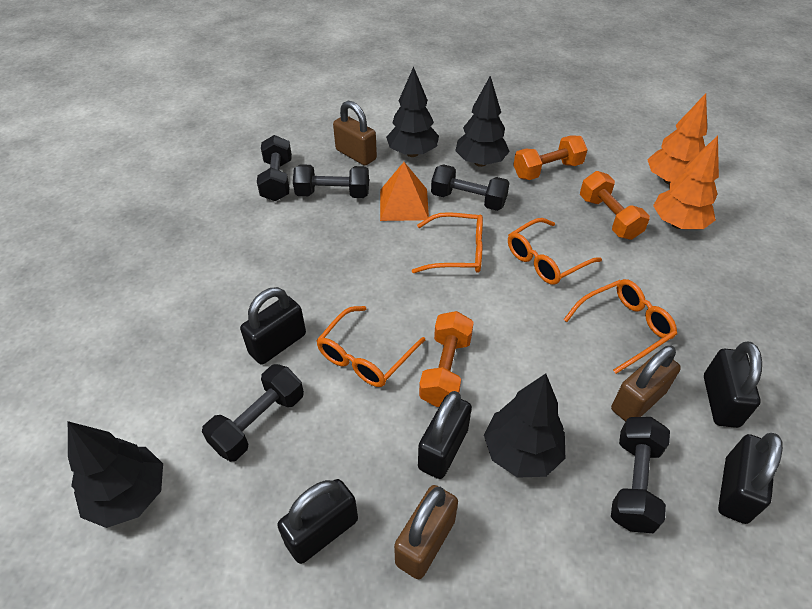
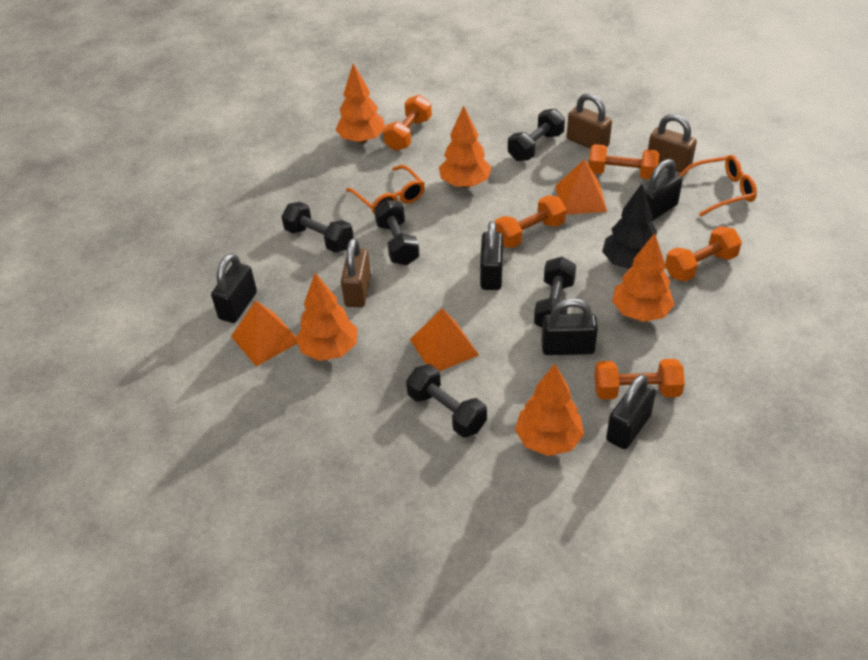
black tree: 4 -> 1
orange dumbbell: 3 -> 5
orange glasses: 4 -> 2
orange pyramid: 1 -> 3
orange tree: 2 -> 5

